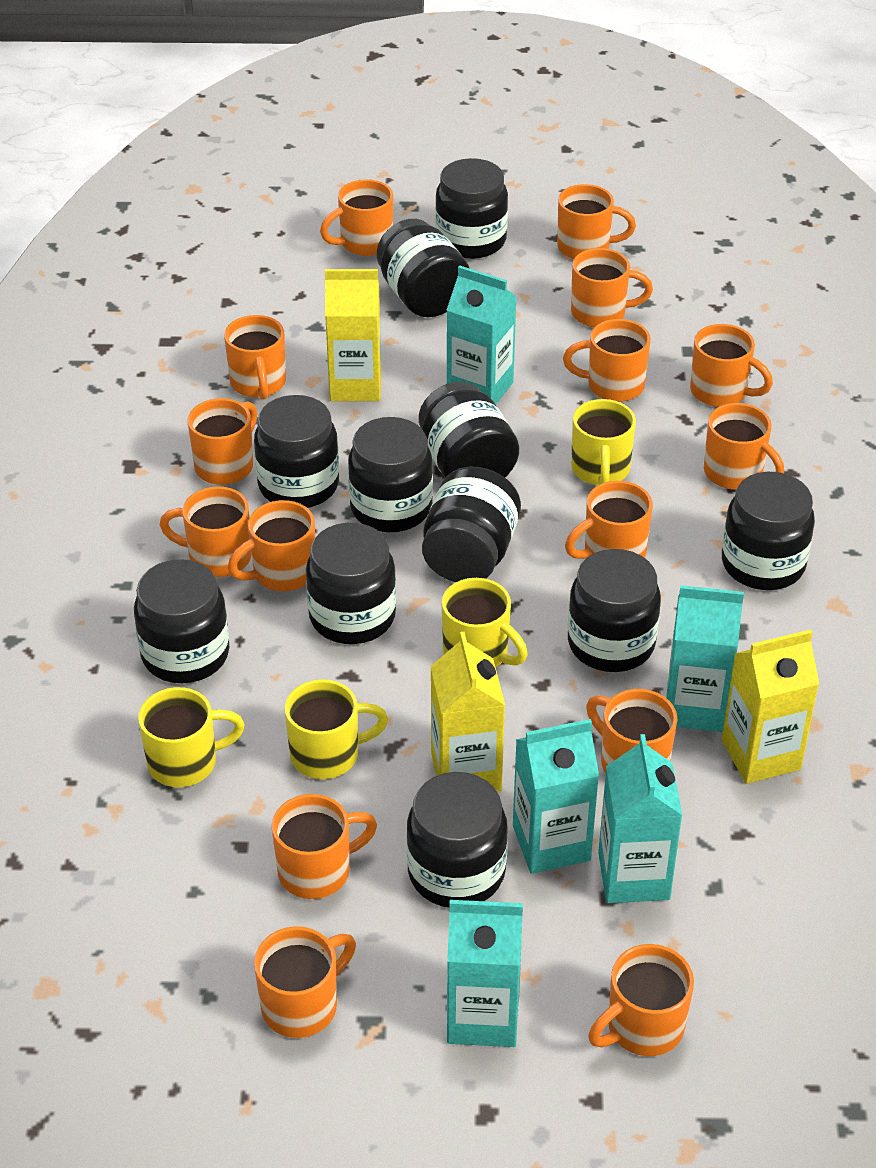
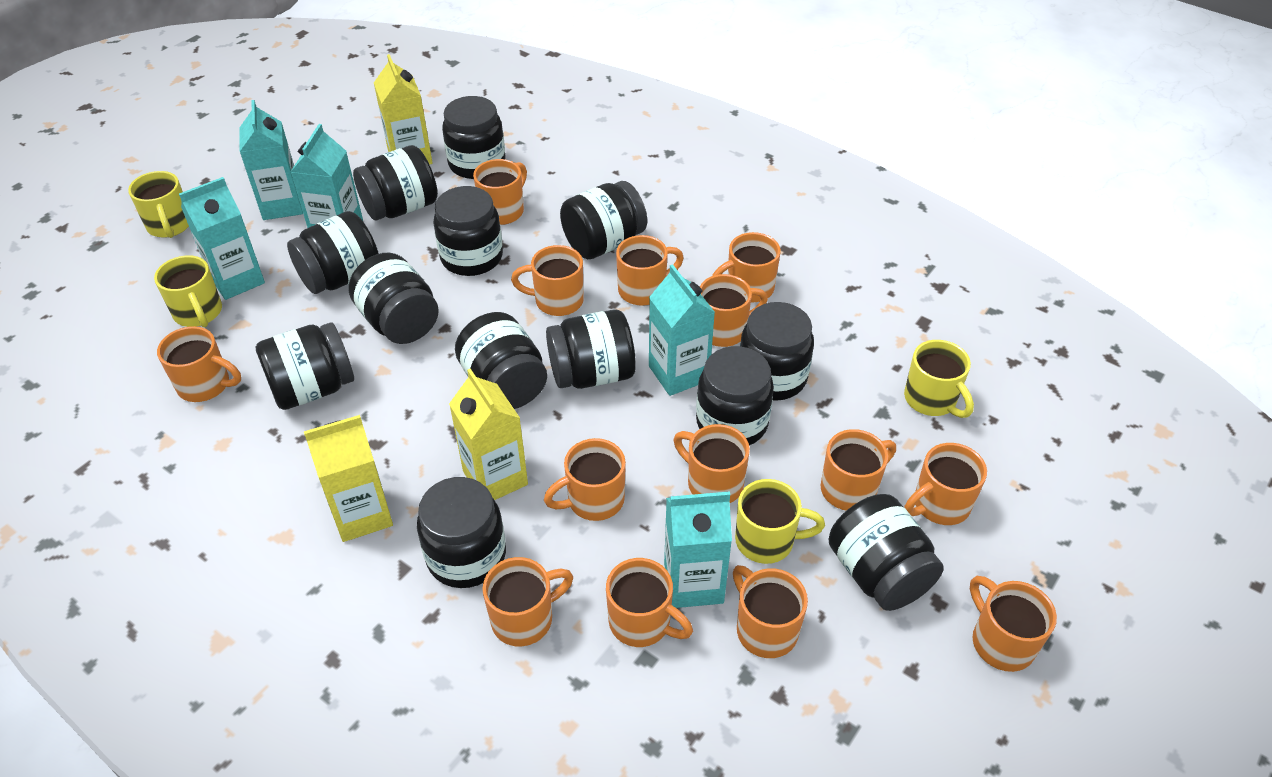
black jar: 11 -> 13
orange mug: 15 -> 14

